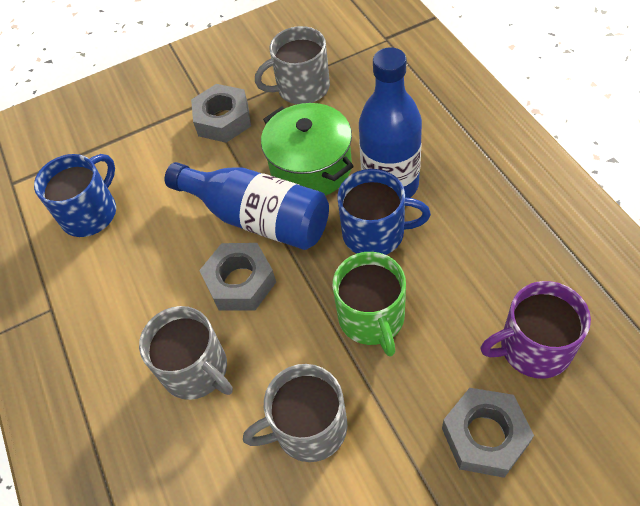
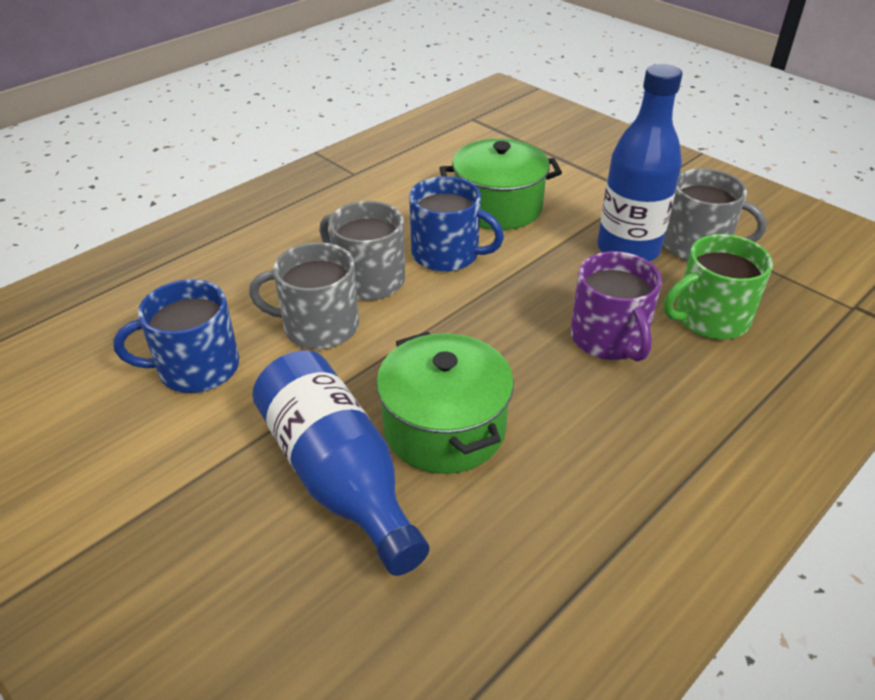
green pot: 1 -> 2
grey nut: 3 -> 0

